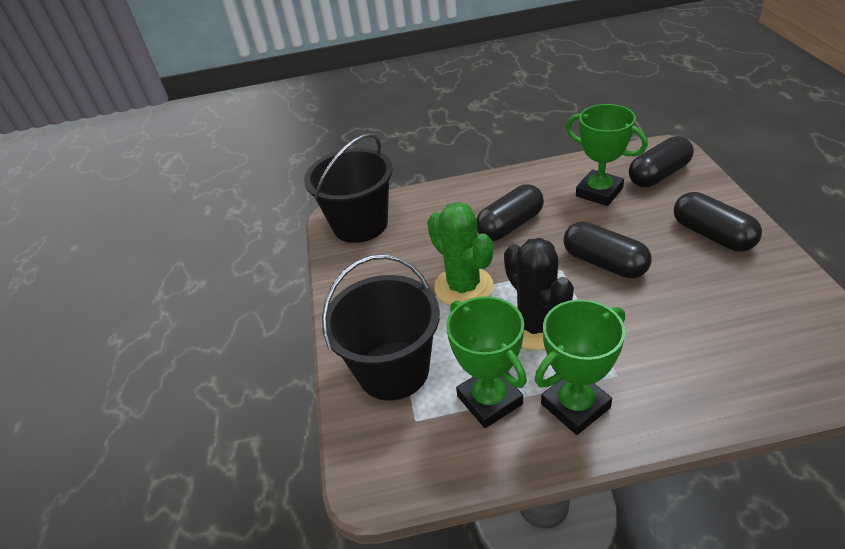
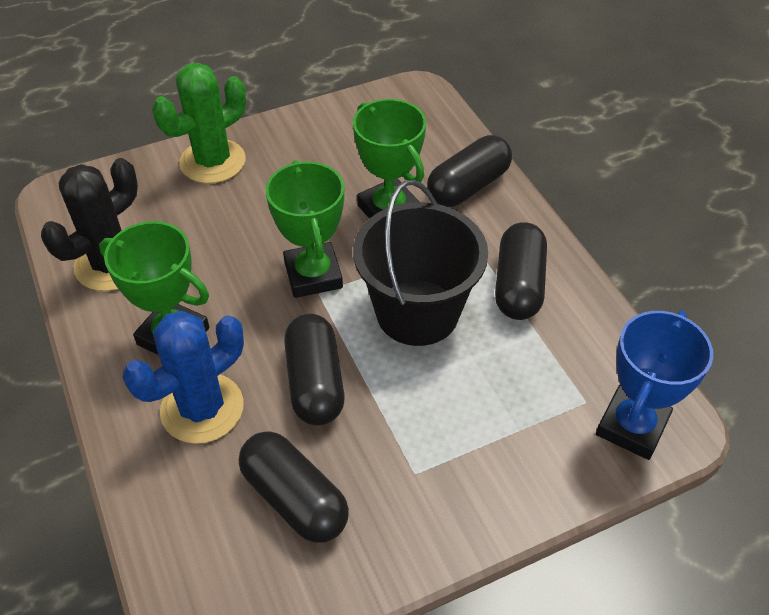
black bucket: 2 -> 1
blue cactus: 0 -> 1
blue trophy: 0 -> 1

